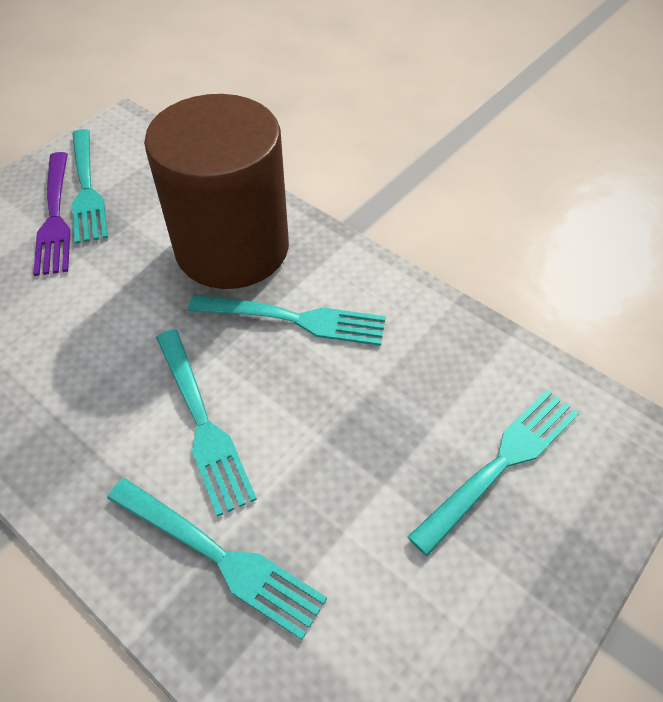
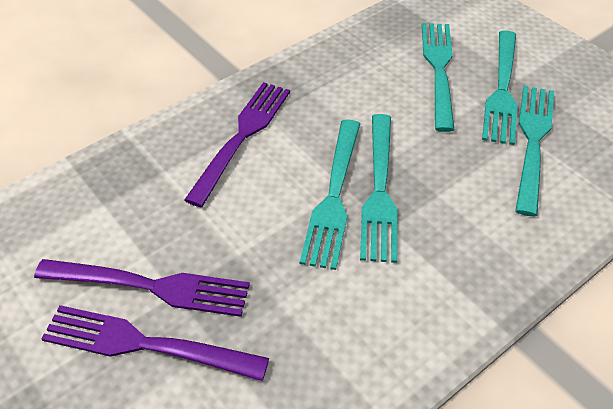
brown cylinder: 1 -> 0
purple fork: 1 -> 3

